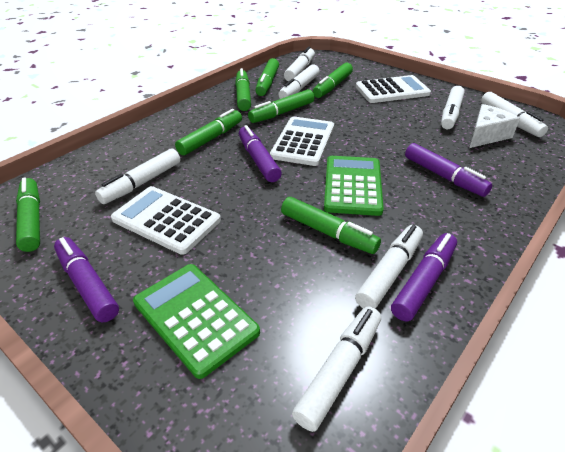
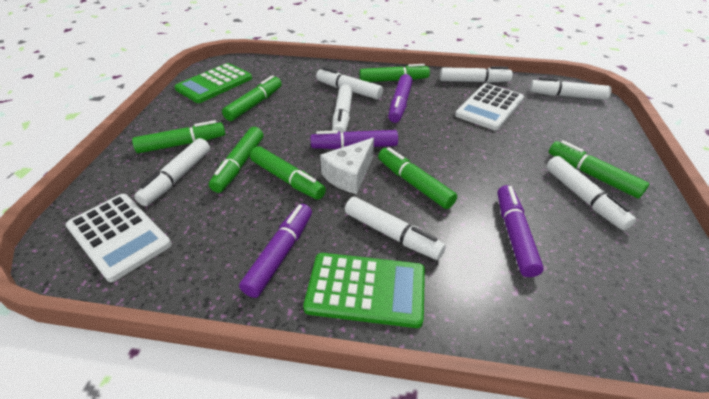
white calculator: 3 -> 2

